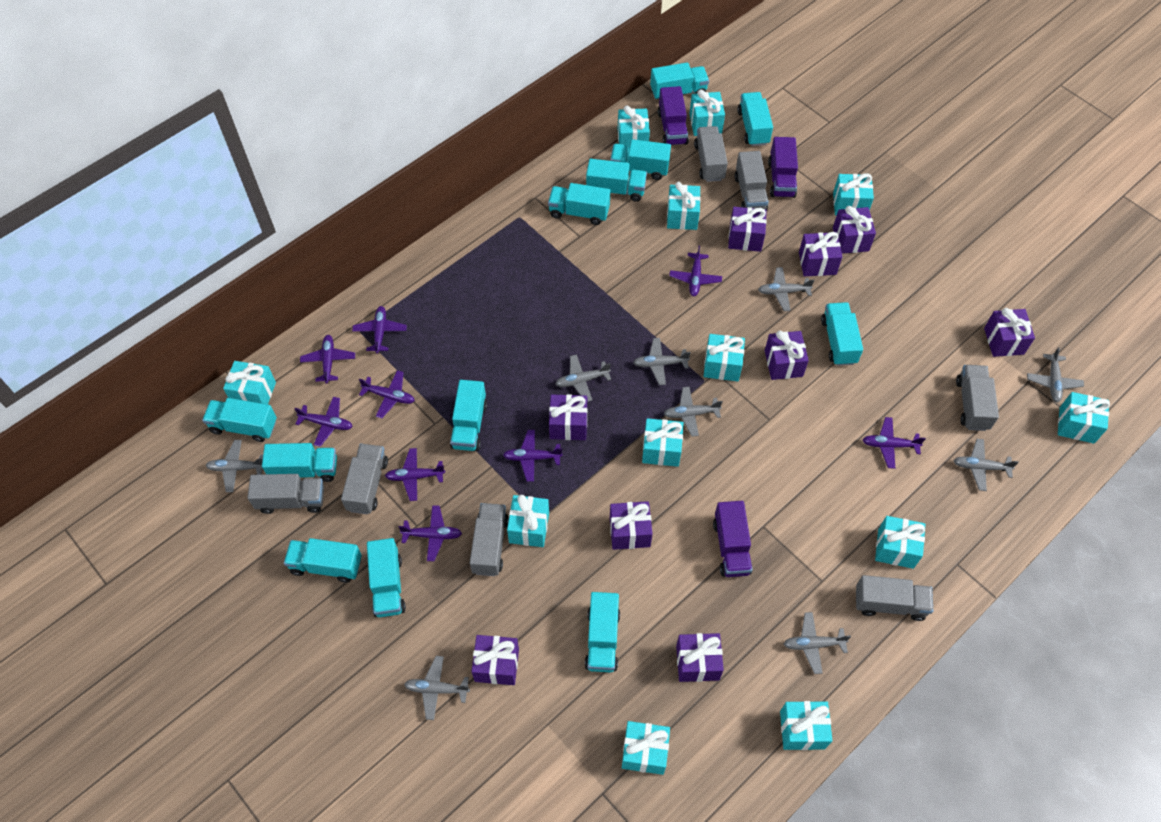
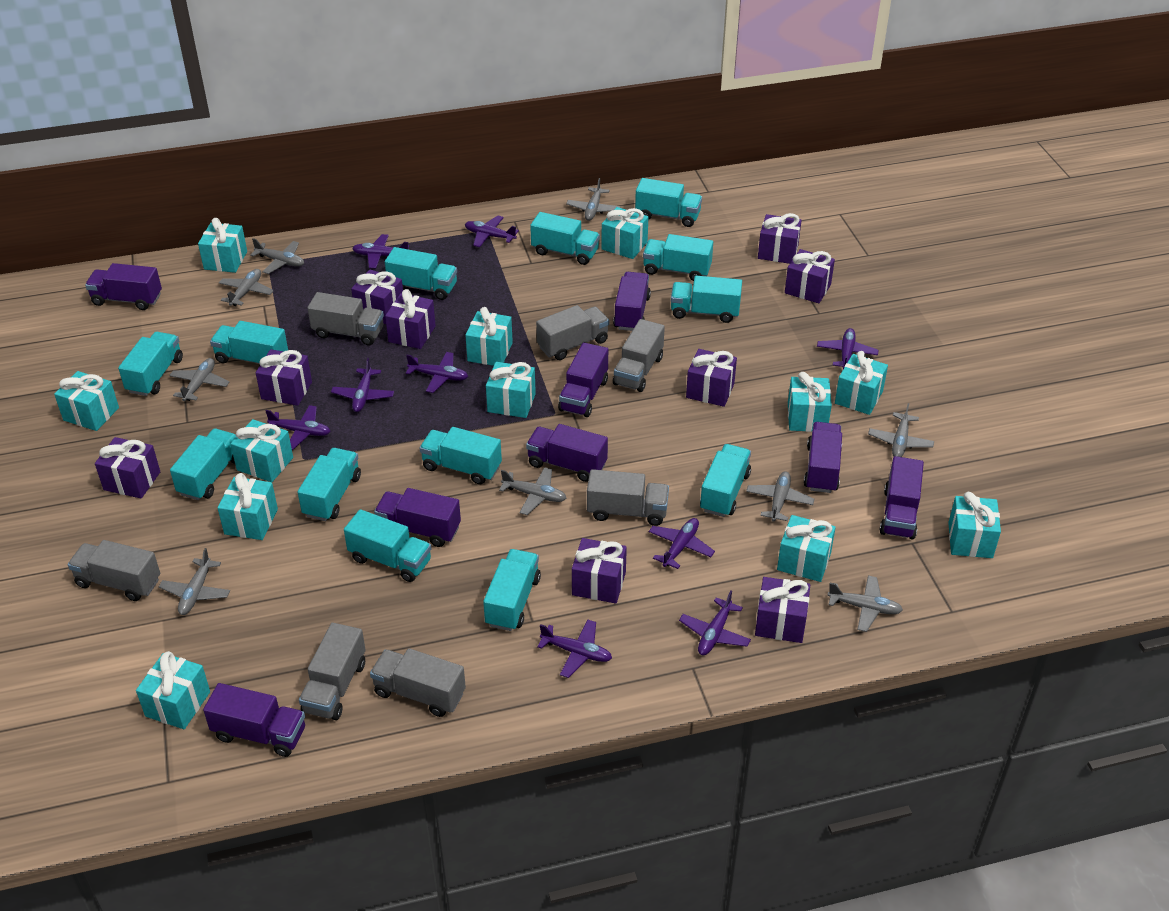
purple truck: 3 -> 8
turquoise truck: 12 -> 13

